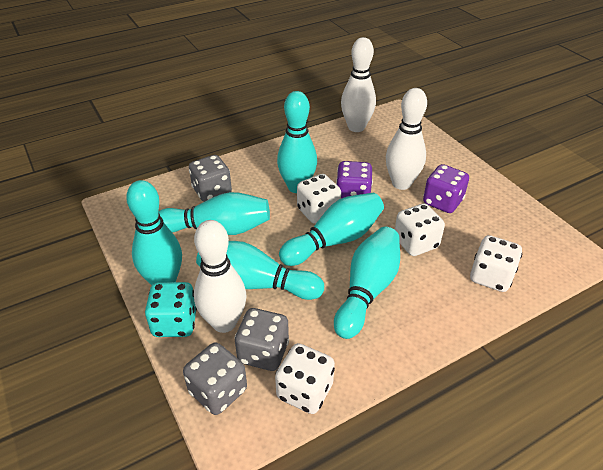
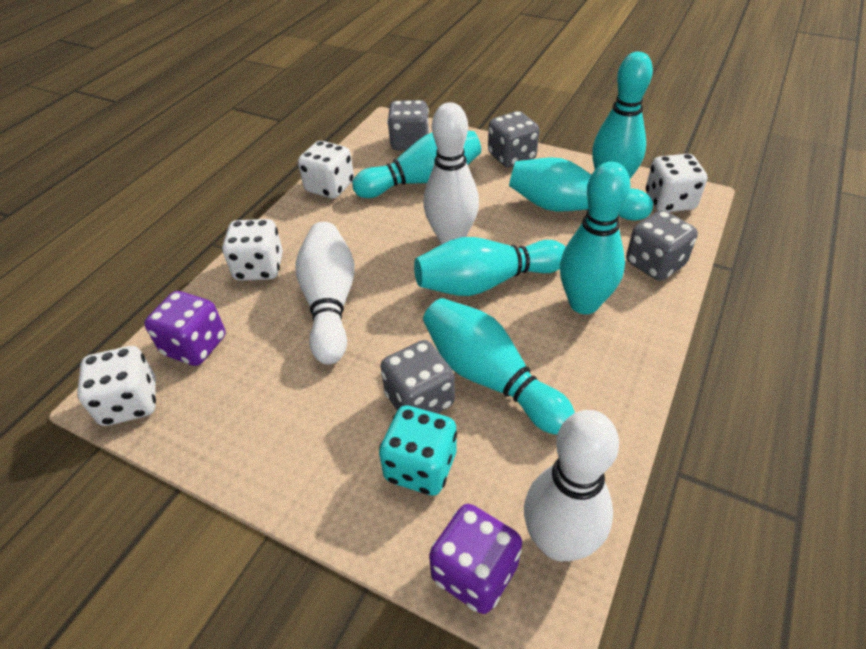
grey dice: 3 -> 4

